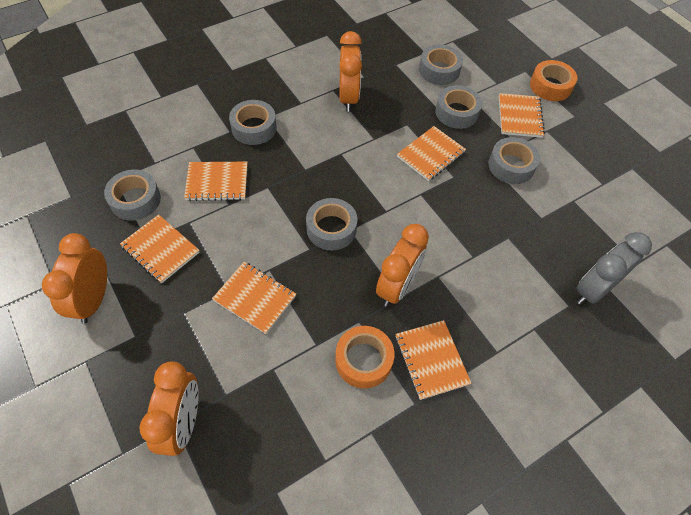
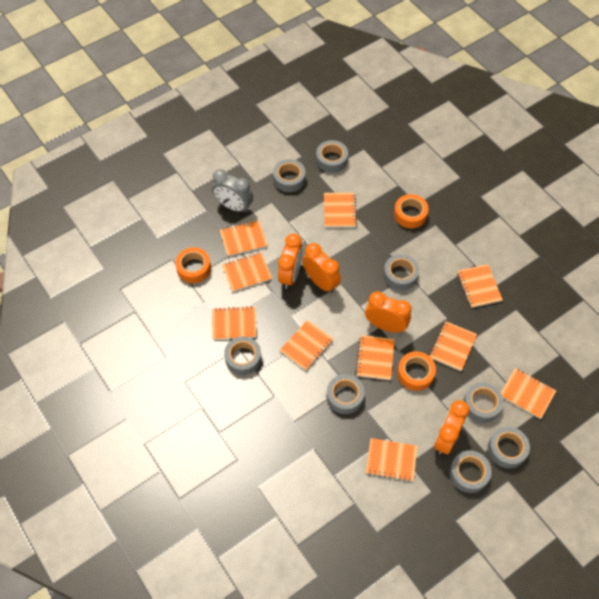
grey tape: 6 -> 8
orange notebook: 6 -> 10
orange tape: 2 -> 3

